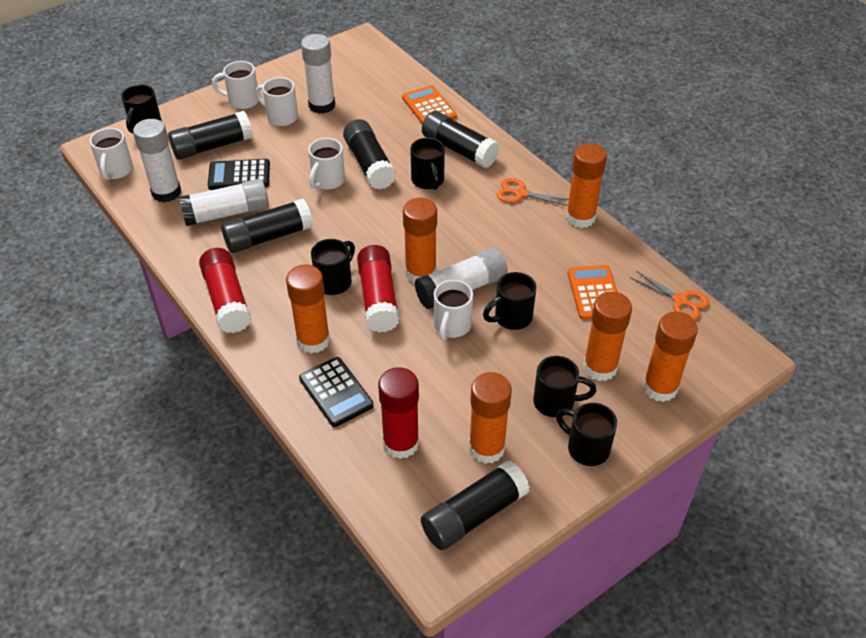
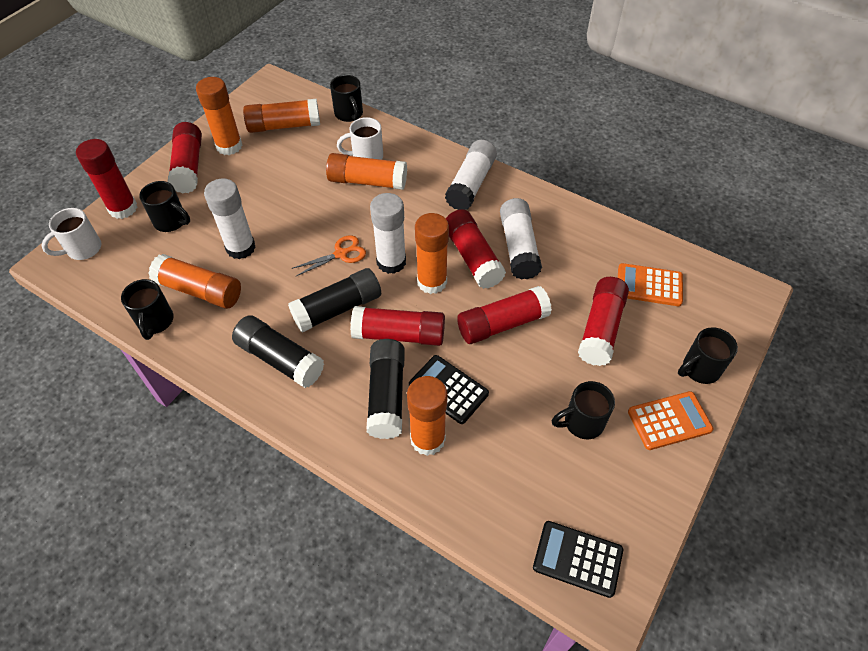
black glue stick: 5 -> 3
black mug: 6 -> 5
orange scissors: 2 -> 1
red glue stick: 3 -> 6
white mug: 5 -> 2

